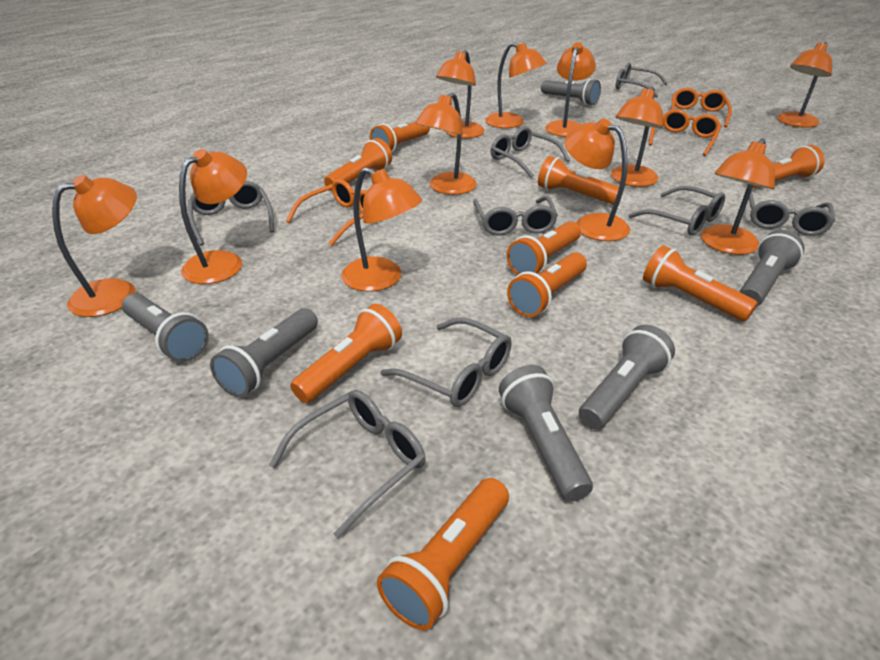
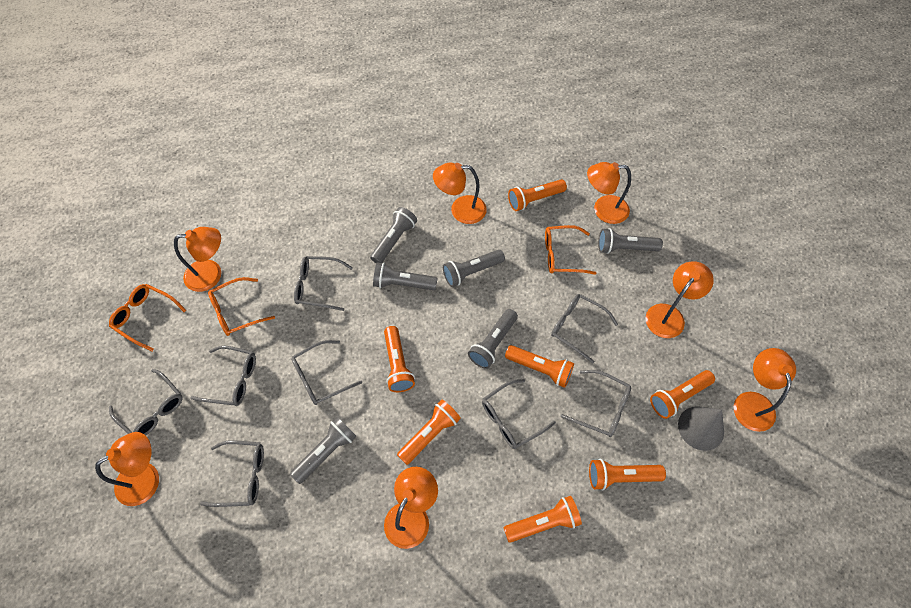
grey cone: 0 -> 1
orange flashlight: 9 -> 7
orange lamp: 11 -> 7

